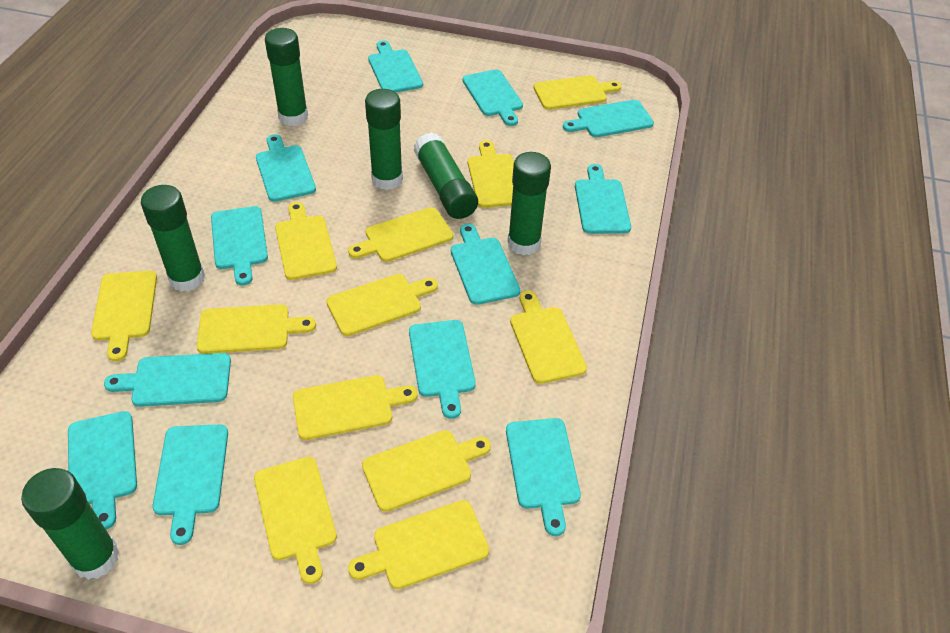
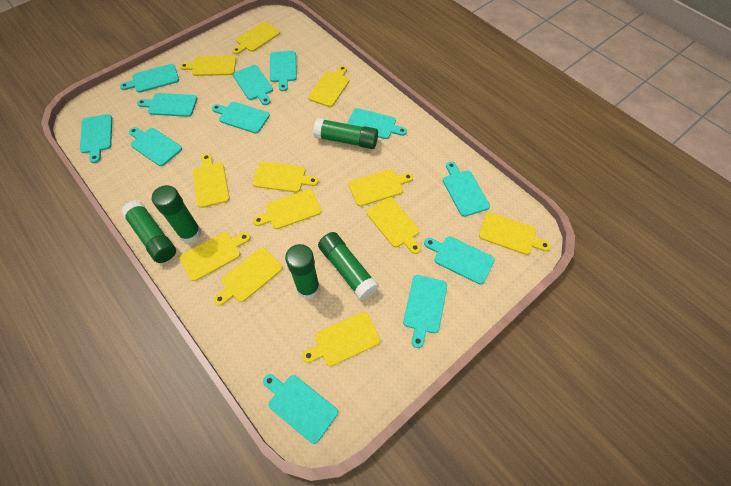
green glue stick: 6 -> 5

